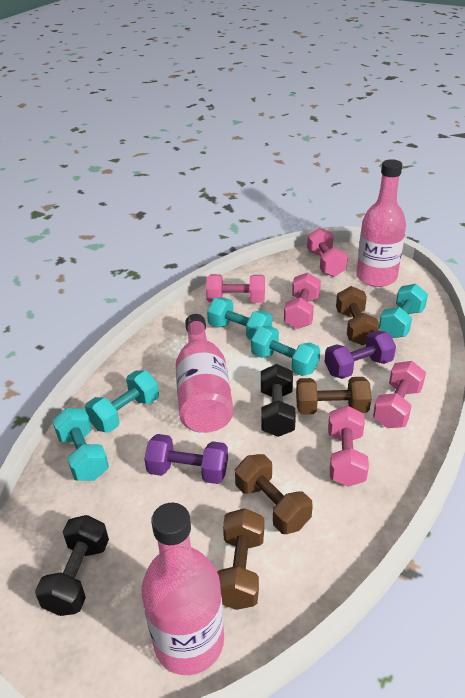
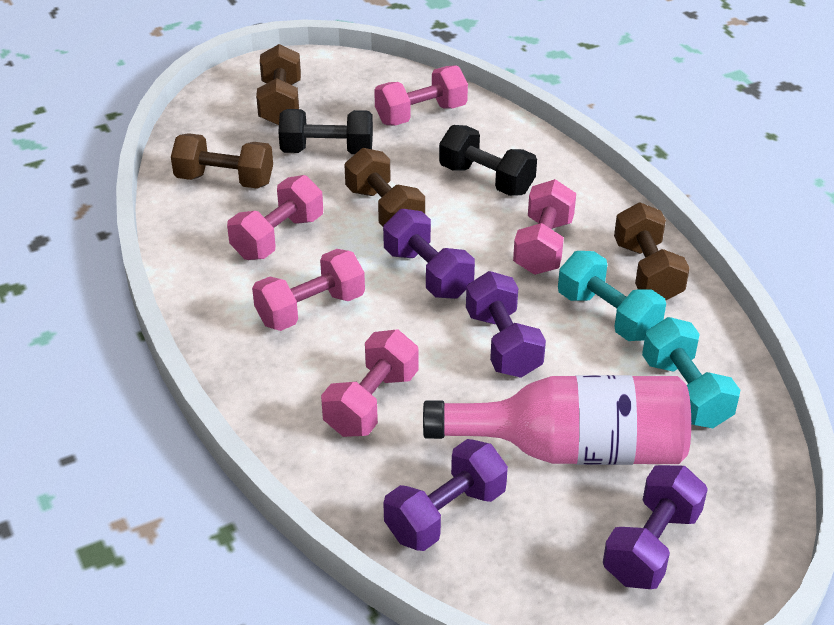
pink bottle: 3 -> 1
purple dumbbell: 2 -> 4
turquoise dumbbell: 5 -> 2

